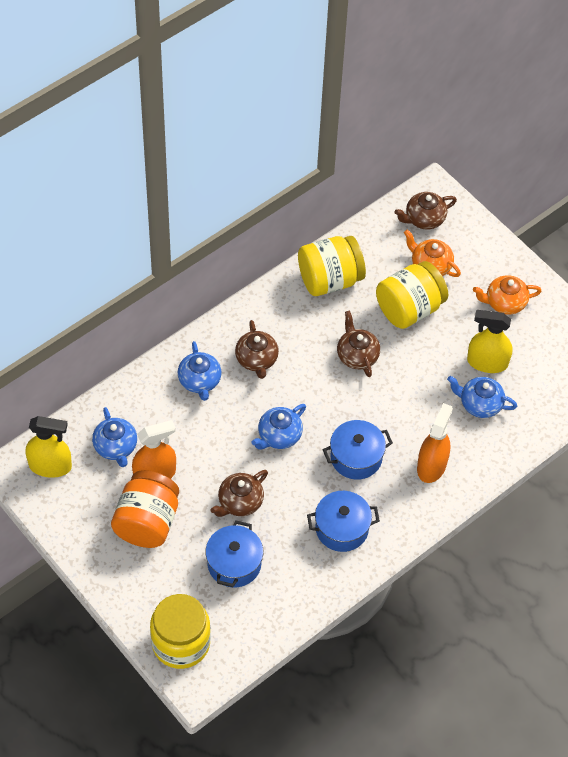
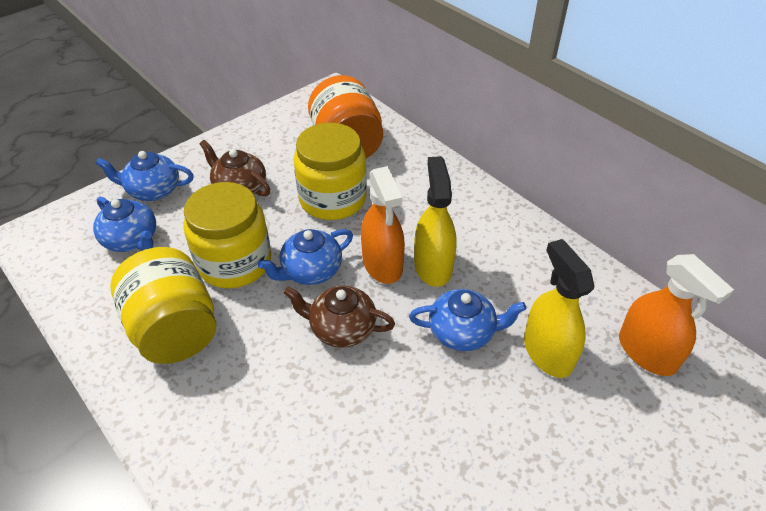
blue pot: 3 -> 0
brown teapot: 4 -> 2
orange teapot: 2 -> 0

